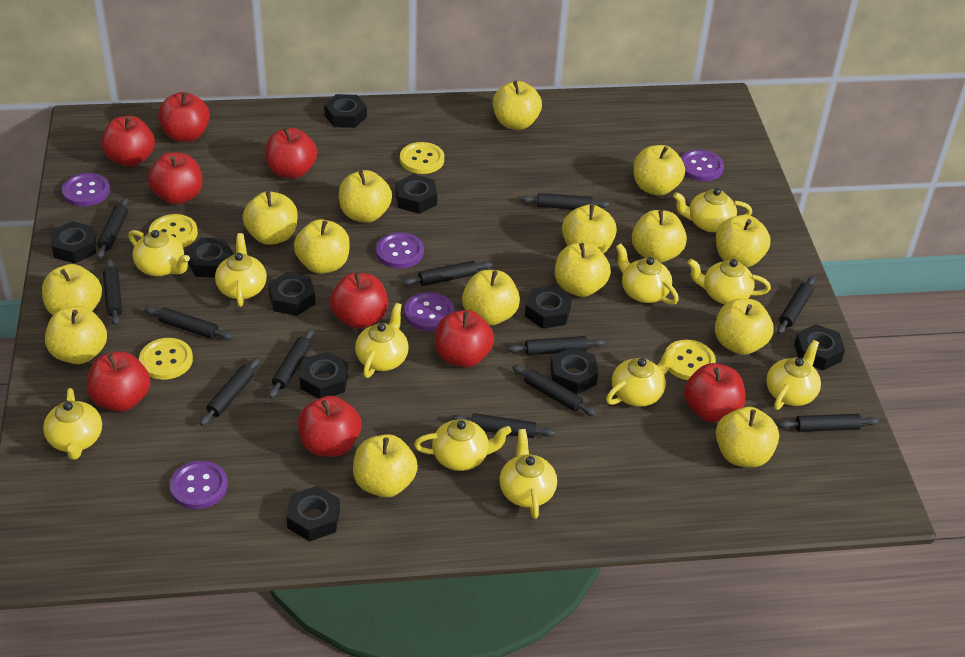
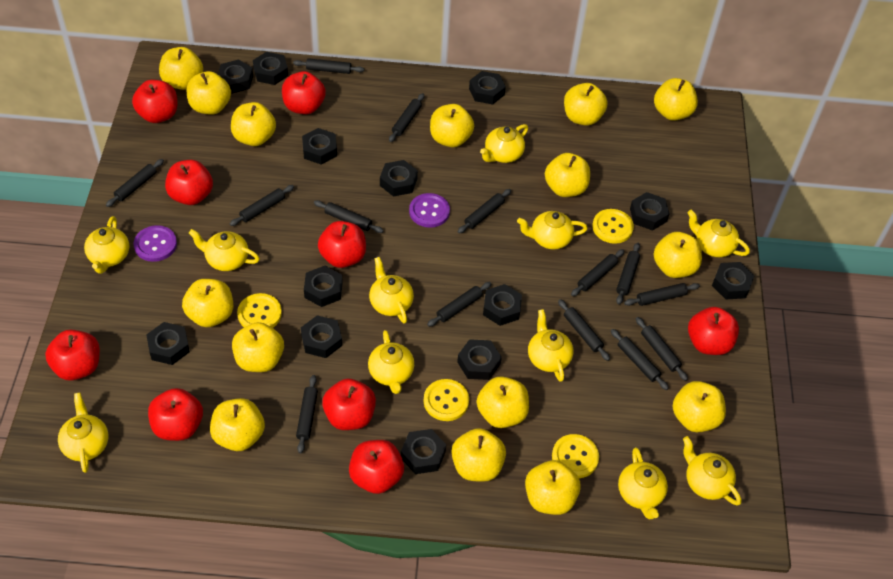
black nut: 10 -> 13
black rolling pin: 12 -> 14
purple button: 5 -> 2

